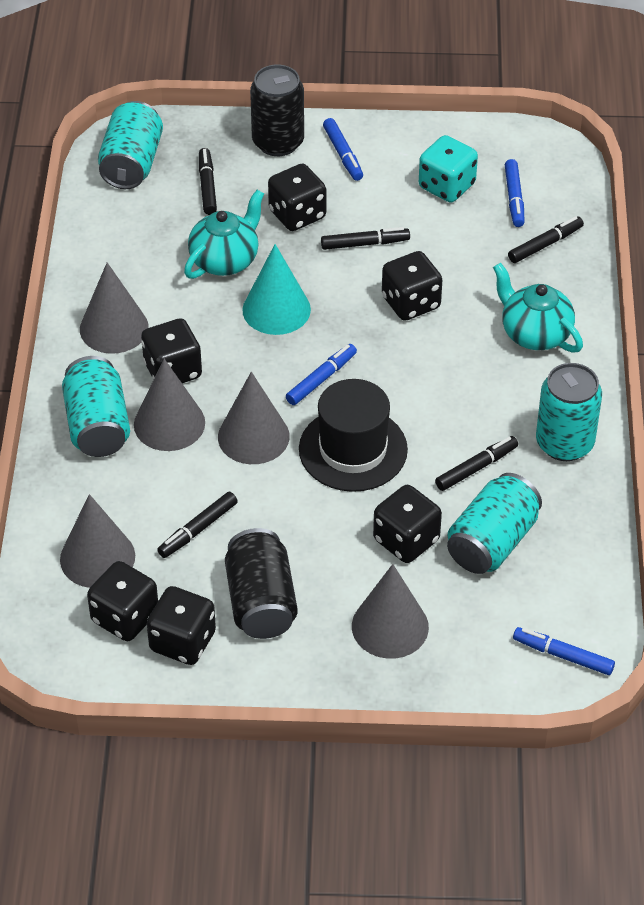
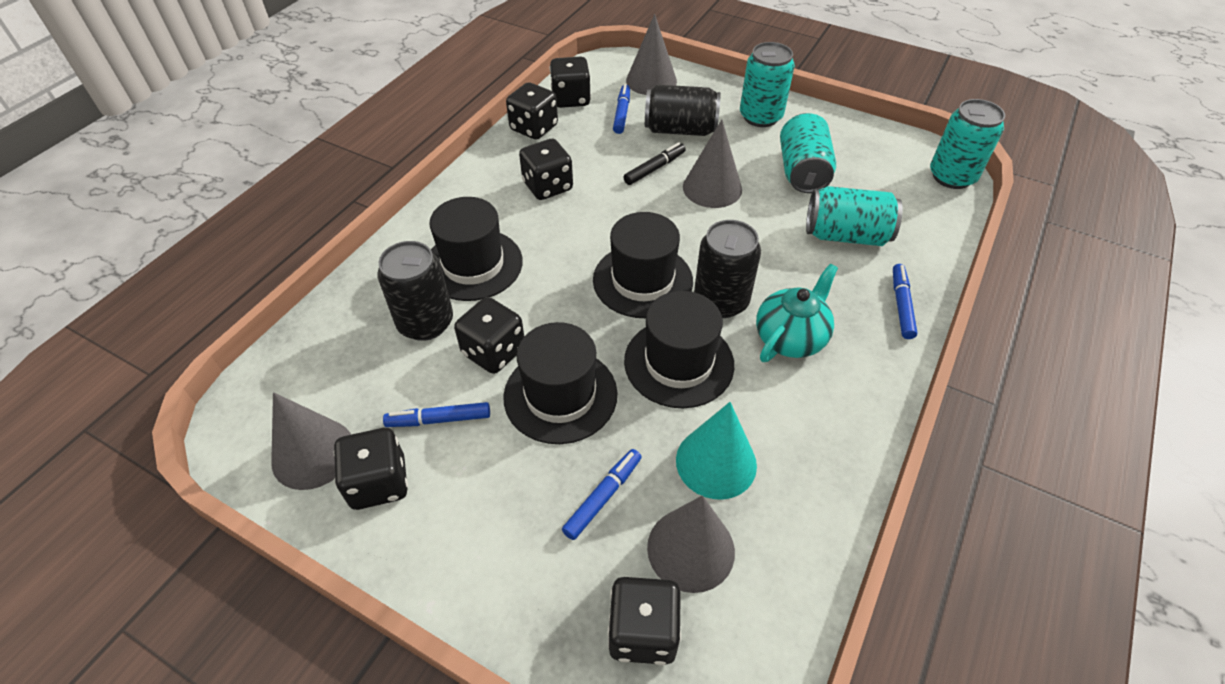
black can: 2 -> 3
black hat: 1 -> 4
black marker: 5 -> 1
grey cone: 5 -> 4
turquoise dice: 1 -> 0
turquoise teapot: 2 -> 1

